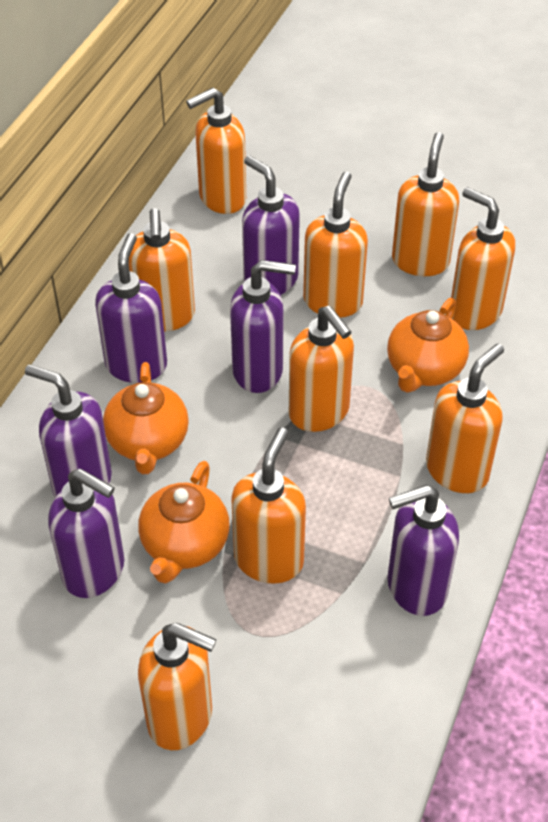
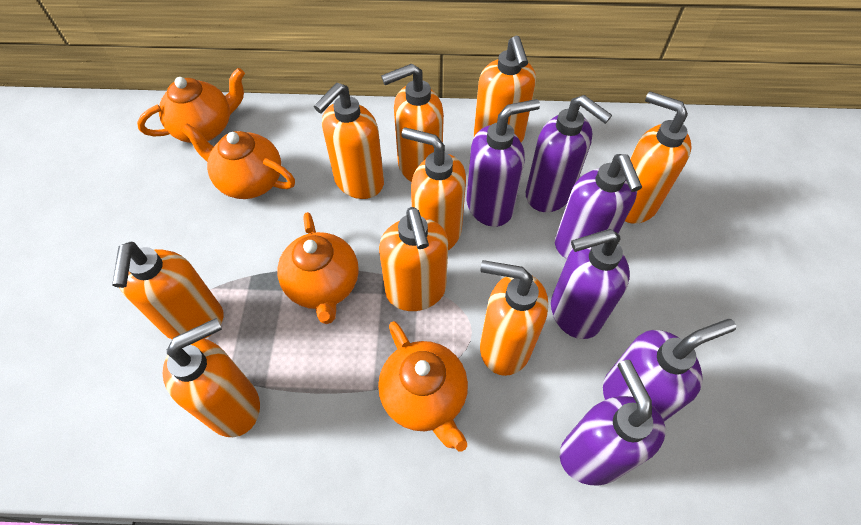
orange teapot: 3 -> 4

